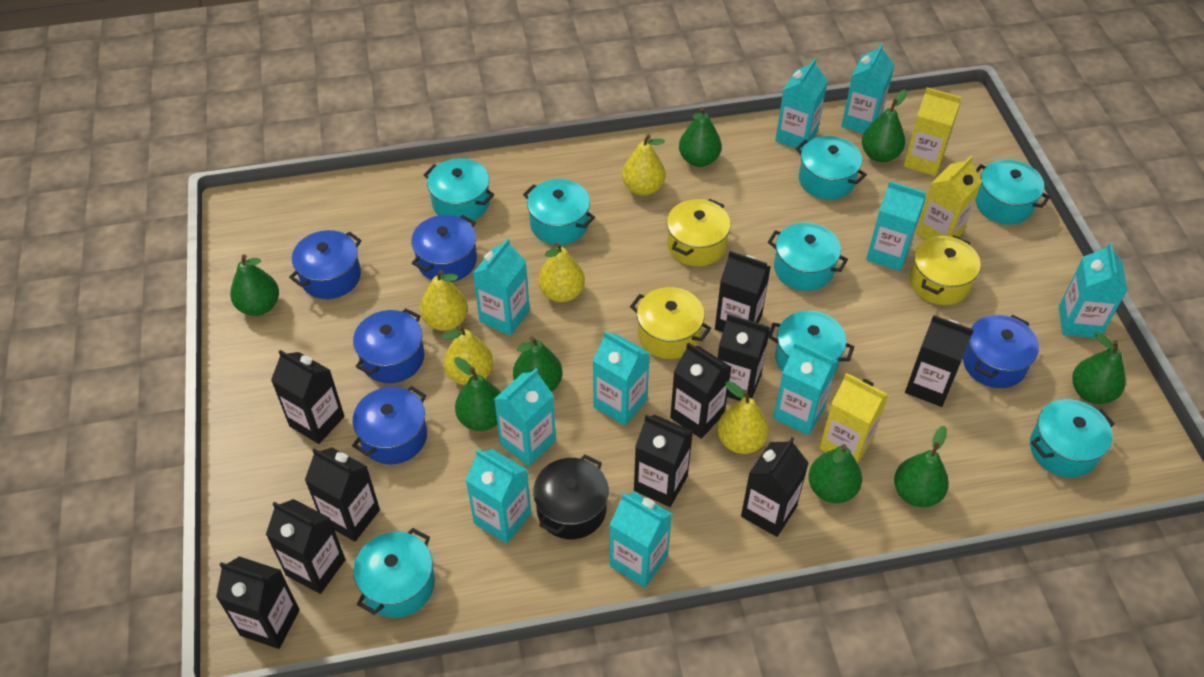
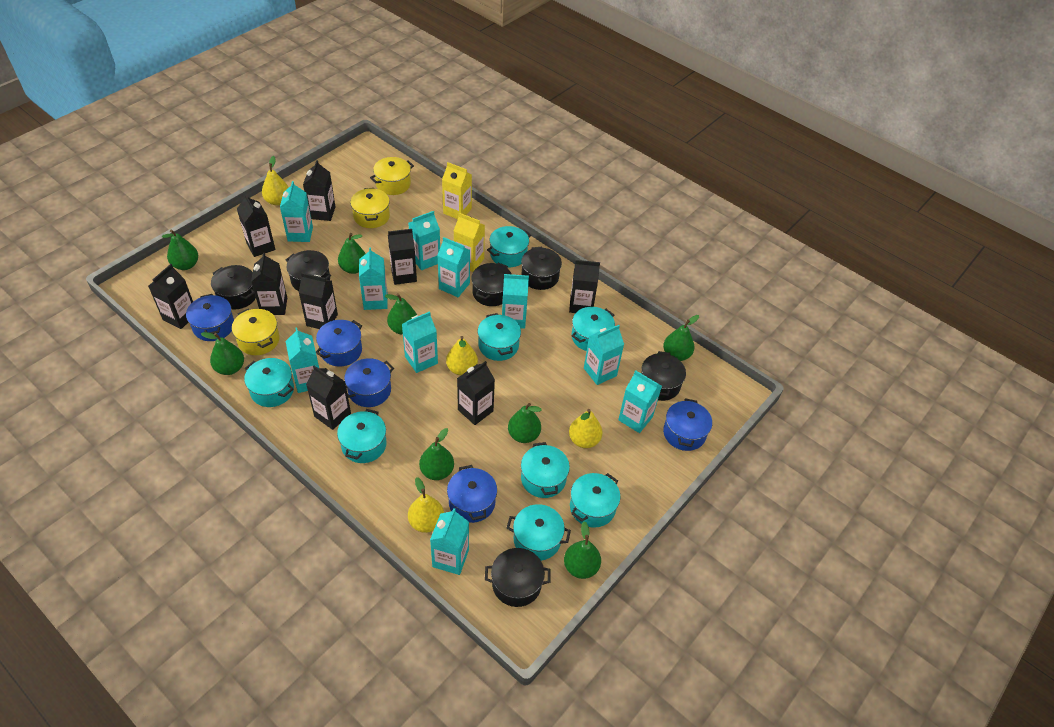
black carton: 10 -> 9
black pot: 1 -> 6
yellow carton: 3 -> 2
yellow pear: 5 -> 4

